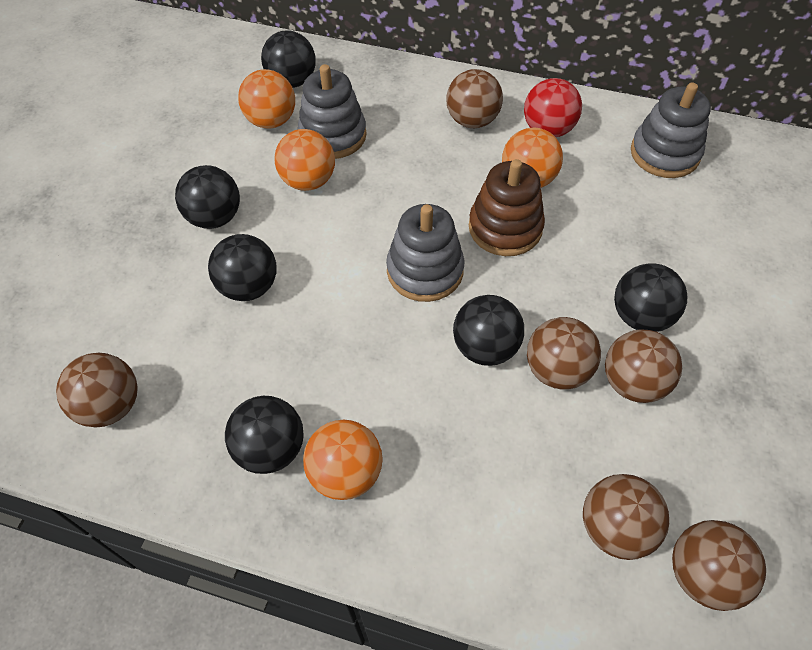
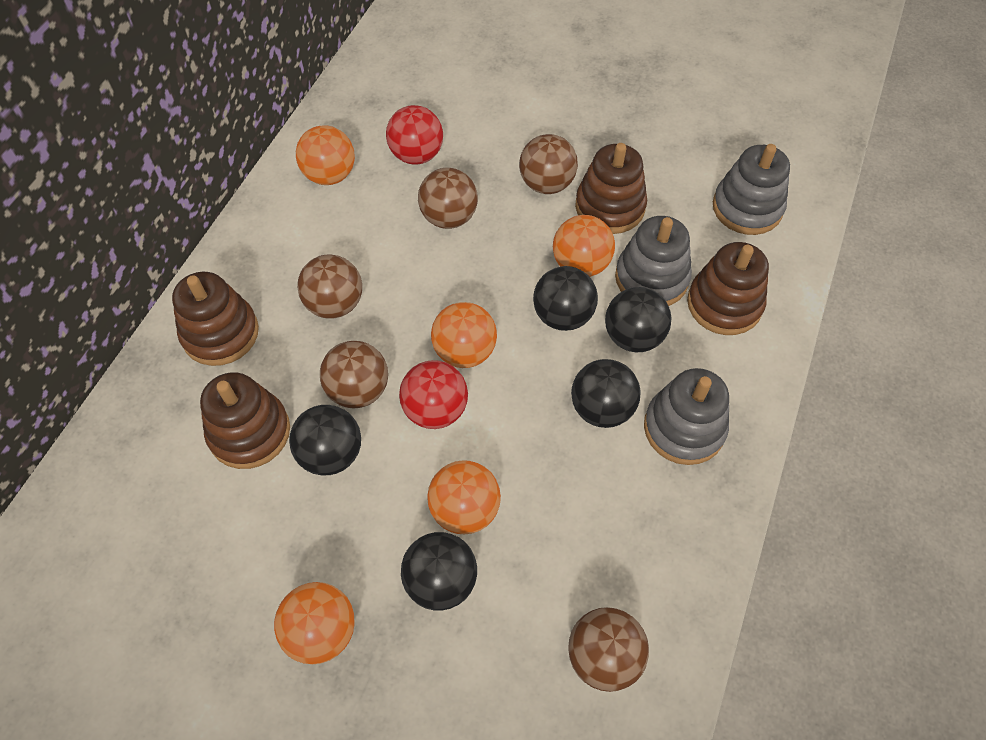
black ball: 6 -> 5
brown ball: 6 -> 5
brown stacking toy: 1 -> 4
orange ball: 4 -> 5
red ball: 1 -> 2

